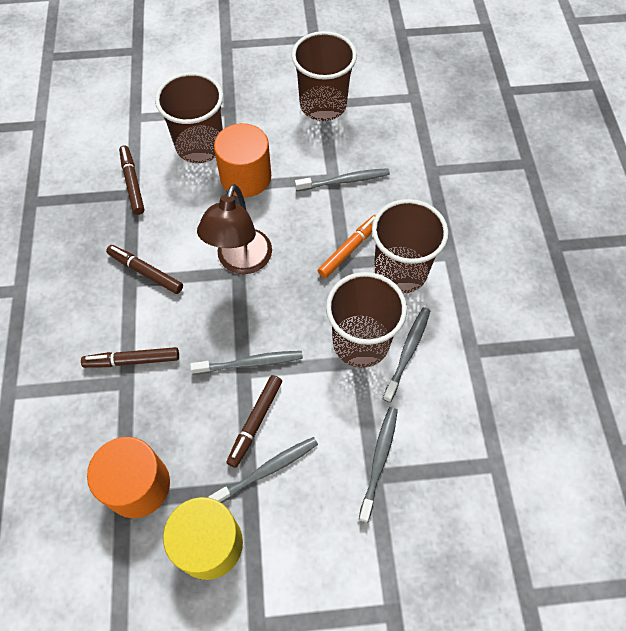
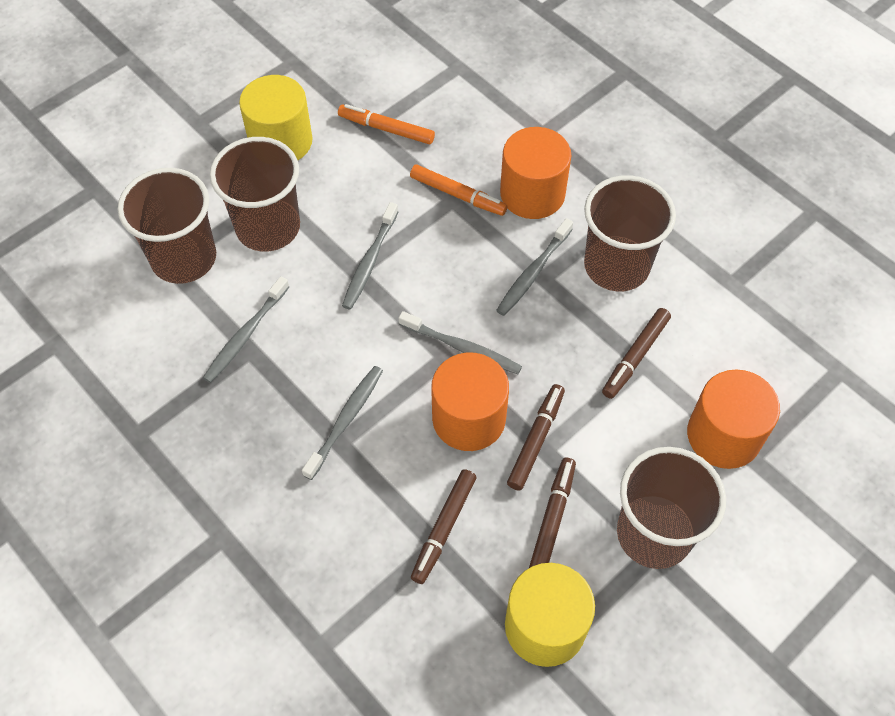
brown lamp: 1 -> 0
orange cylinder: 2 -> 3
orange marker: 1 -> 2
yellow cylinder: 1 -> 2

